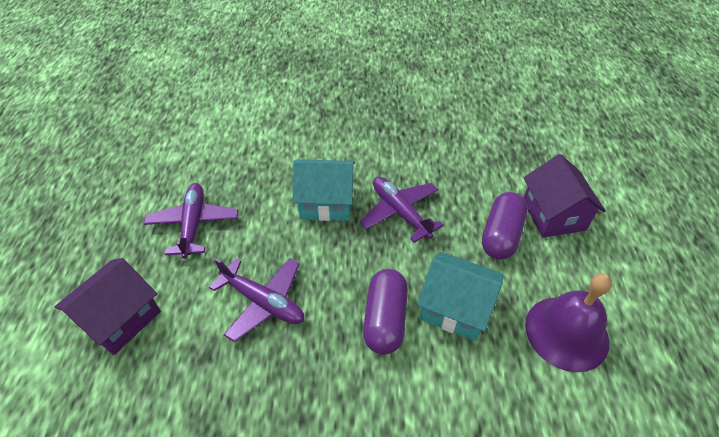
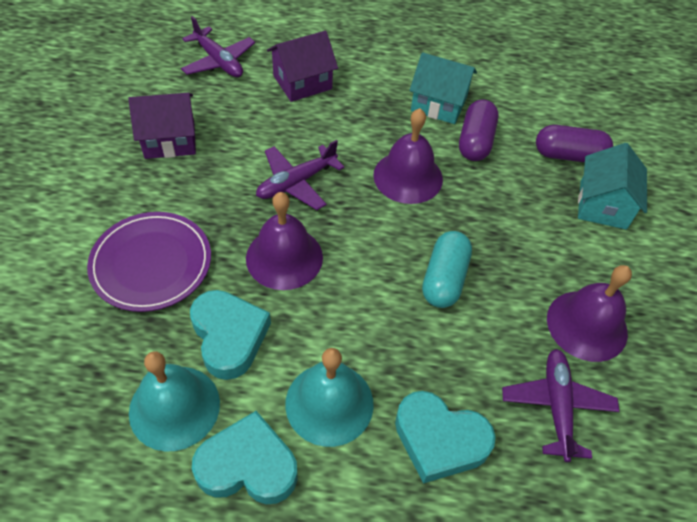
purple bell: 1 -> 3
purple plate: 0 -> 1
turquoise bell: 0 -> 2
turquoise capsule: 0 -> 1
turquoise heart: 0 -> 3

